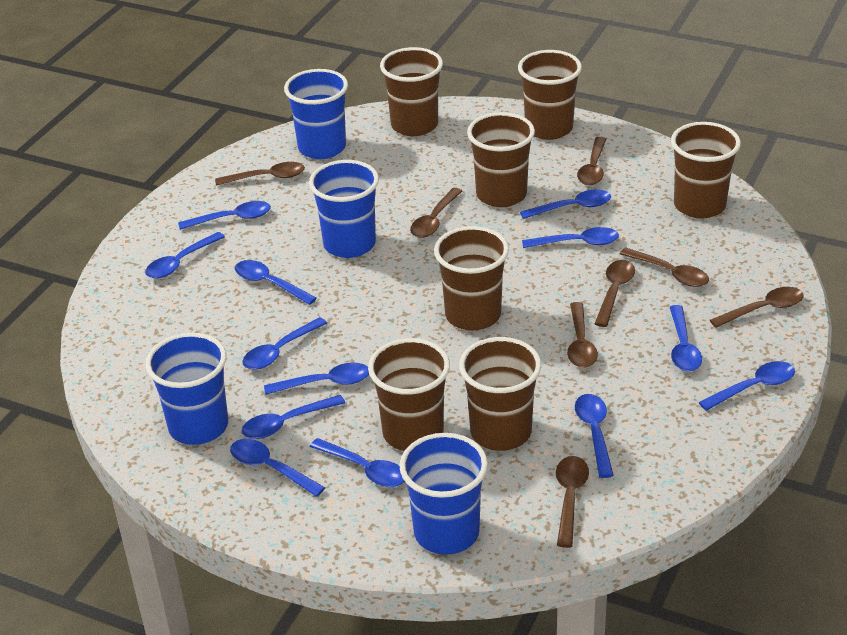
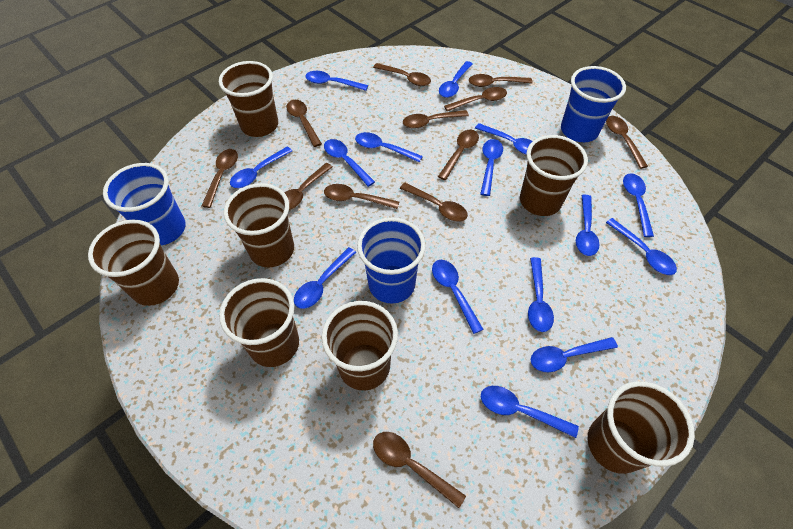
blue cup: 4 -> 3
blue spoon: 13 -> 15
brown spoon: 8 -> 12

